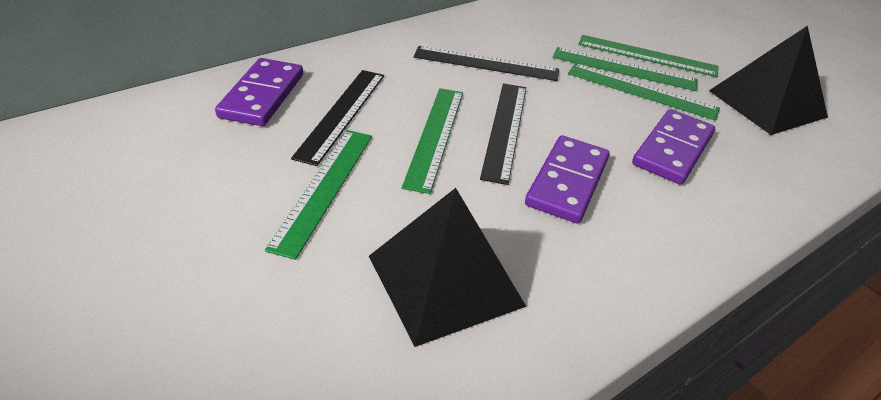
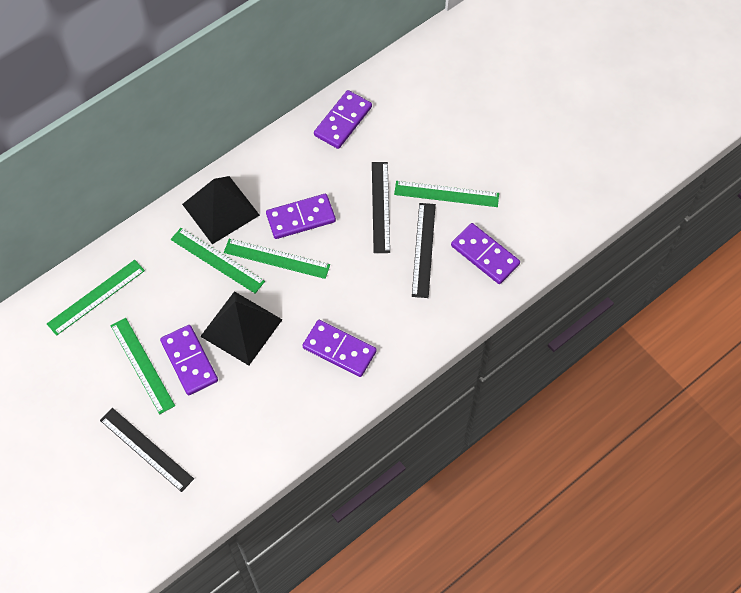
purple domino: 3 -> 5

